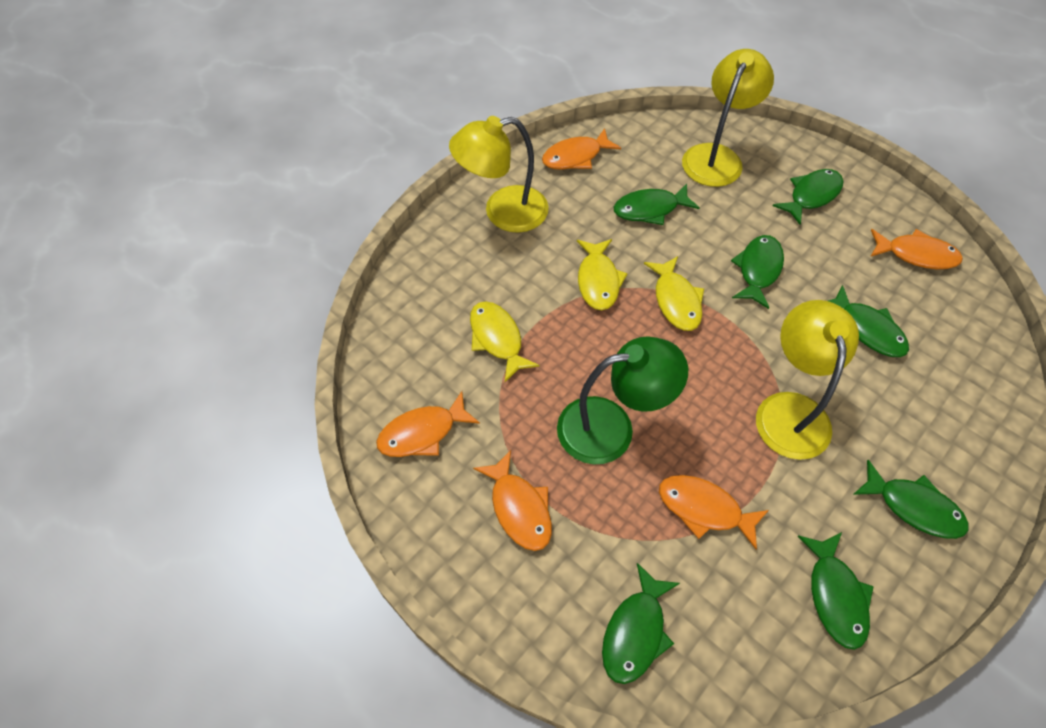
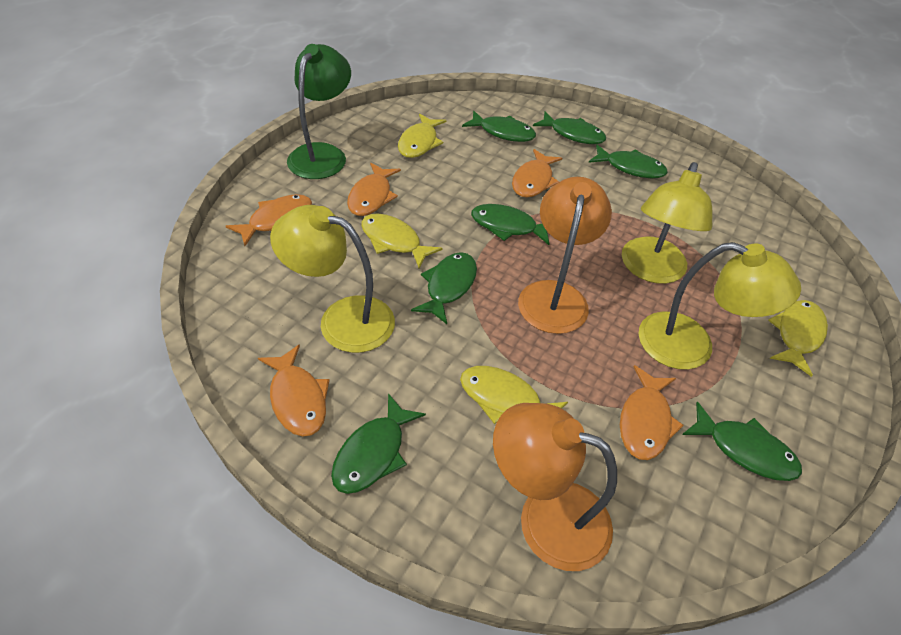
orange lamp: 0 -> 2
yellow fish: 3 -> 4

